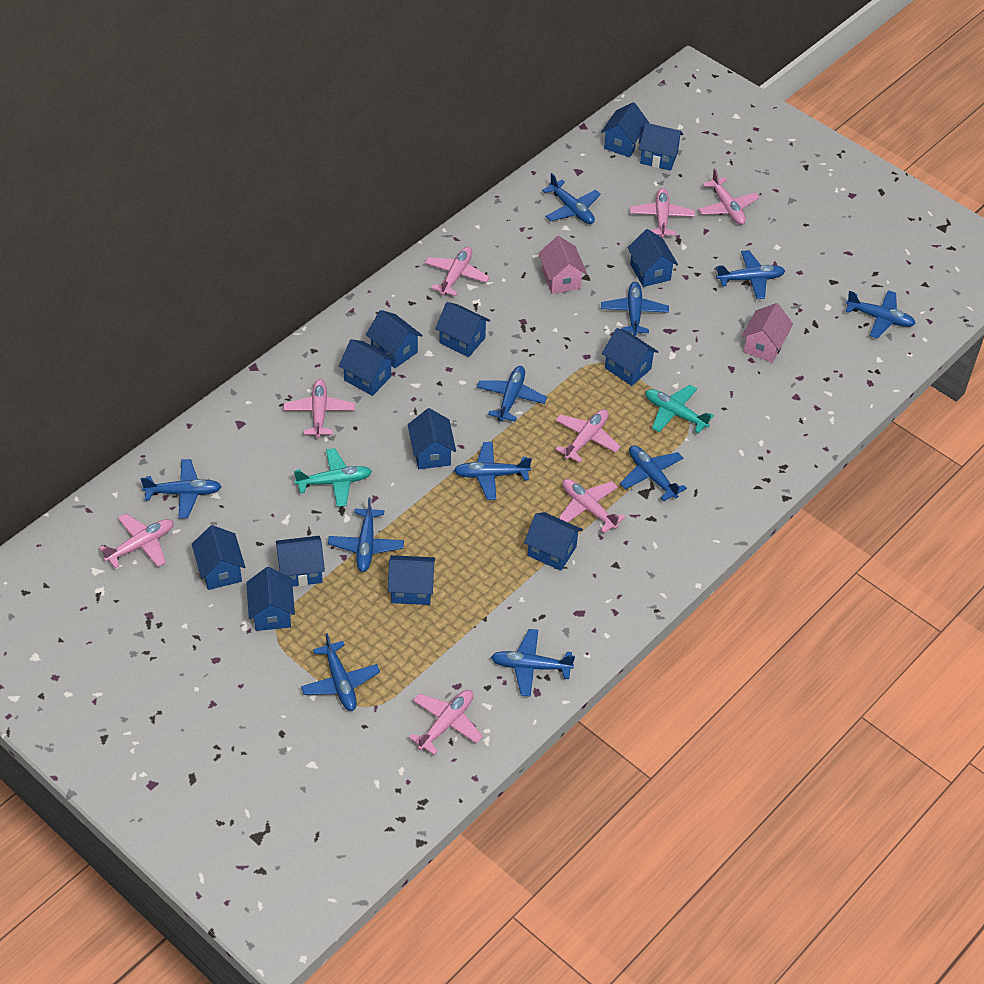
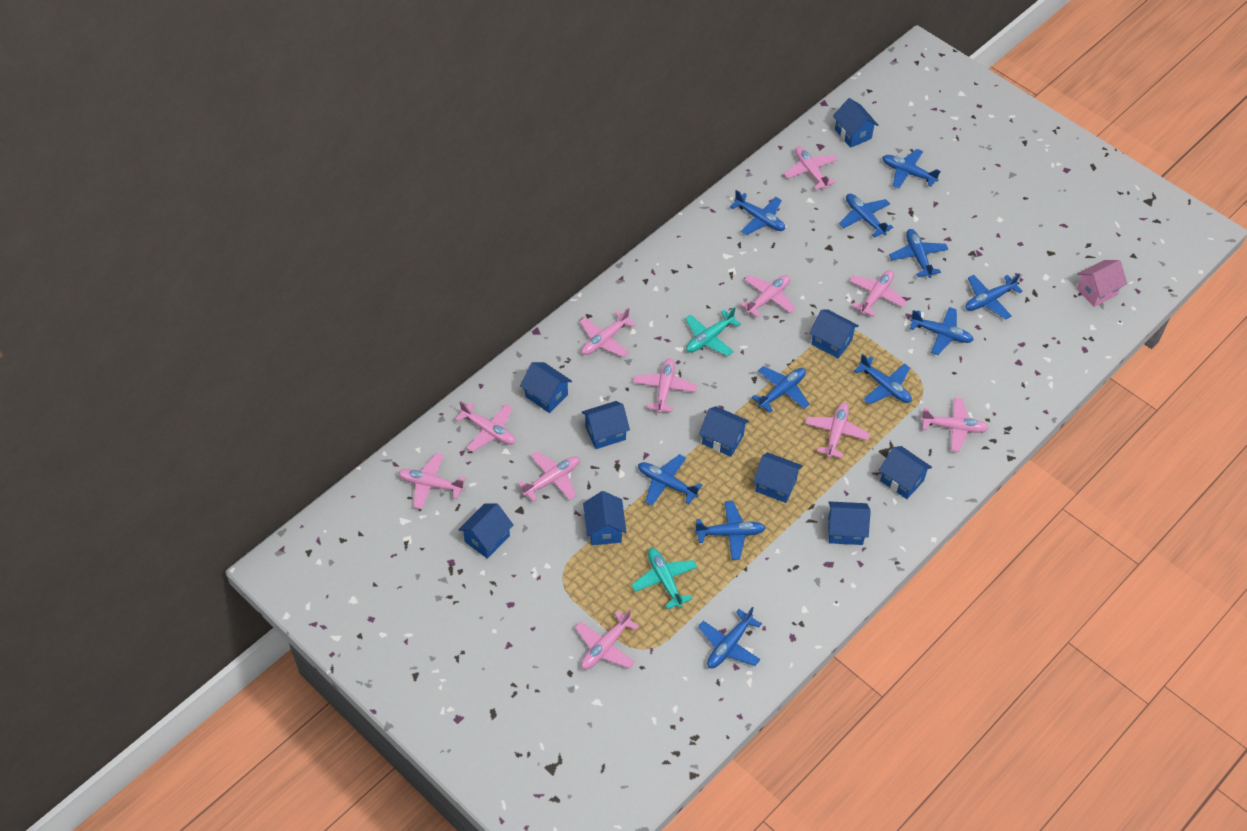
blue house: 13 -> 10
pink house: 2 -> 1
pink plane: 8 -> 11

